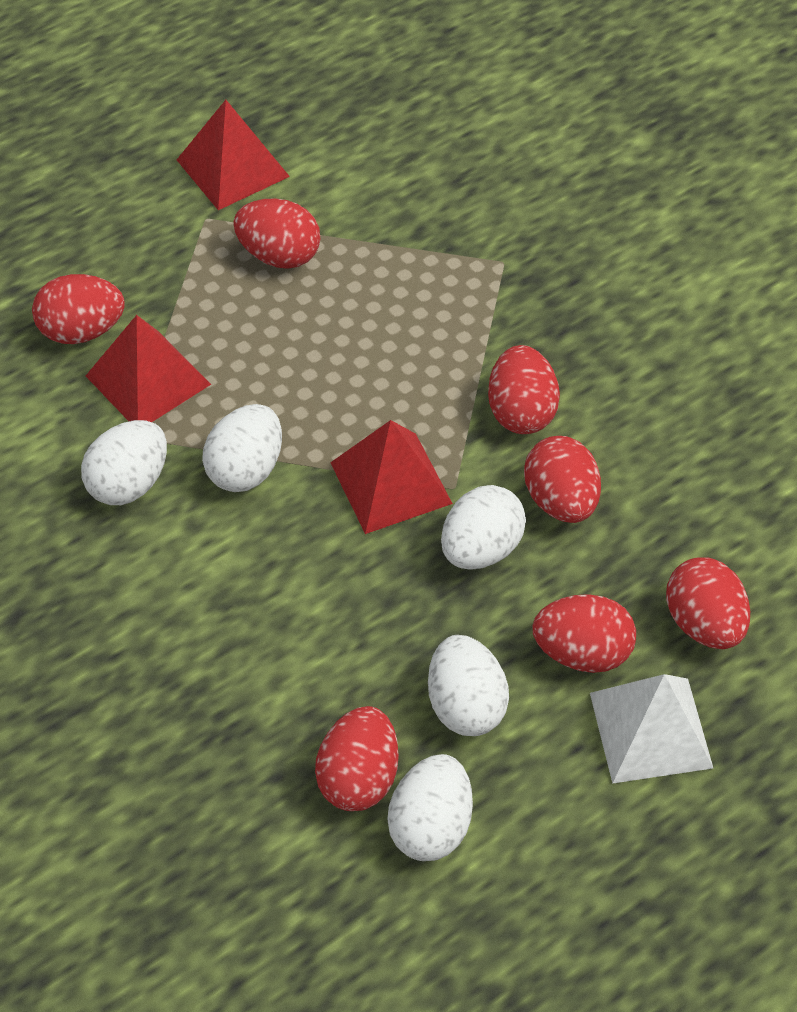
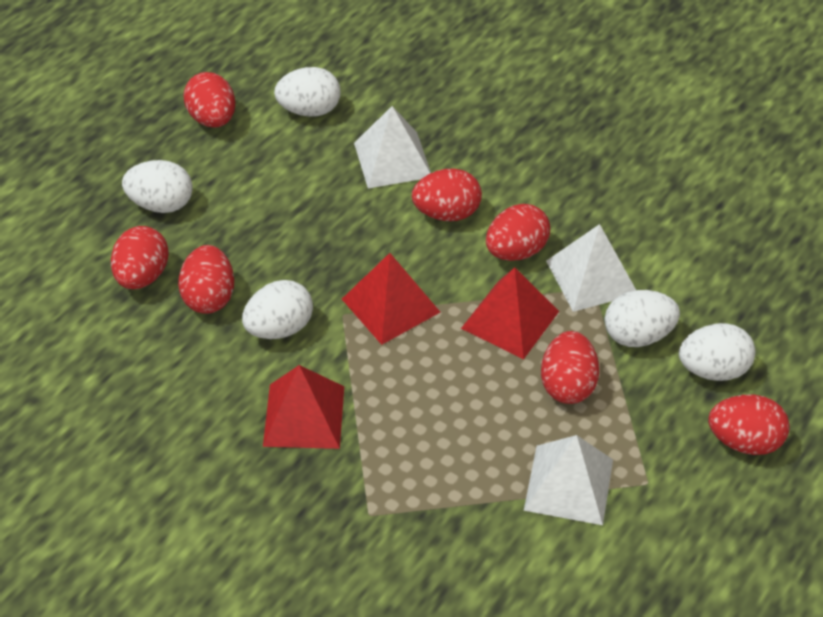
white pyramid: 1 -> 3

